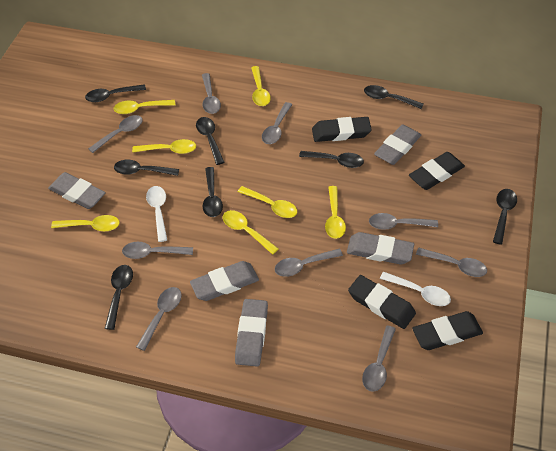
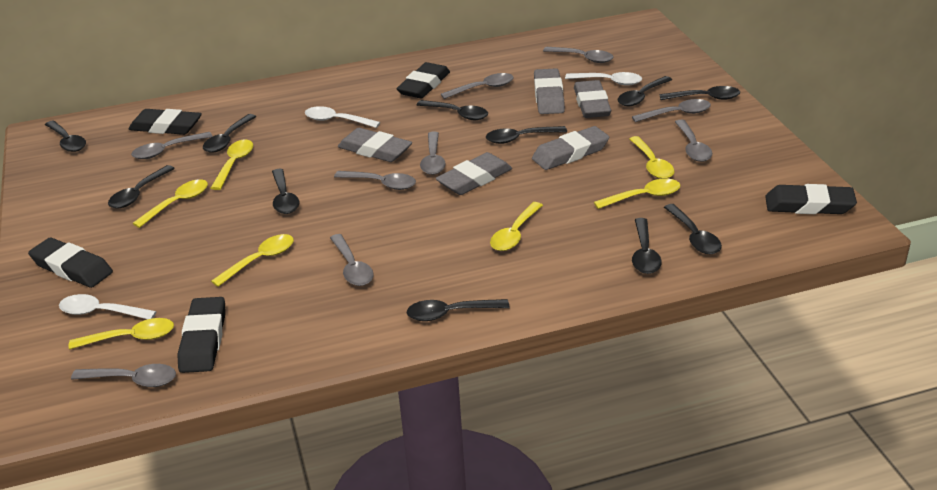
black eraser: 4 -> 5
black spoon: 8 -> 11
white spoon: 2 -> 3

